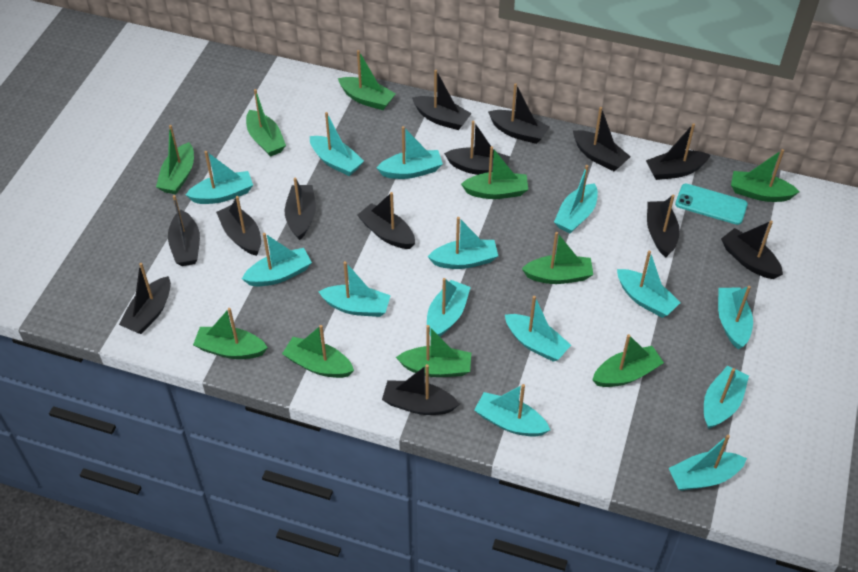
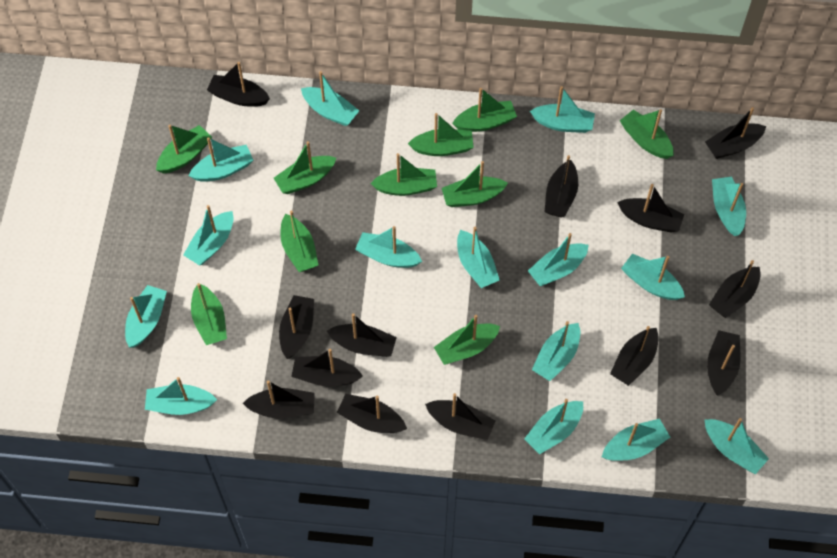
turquoise boat: 14 -> 15
turquoise phone: 1 -> 0

